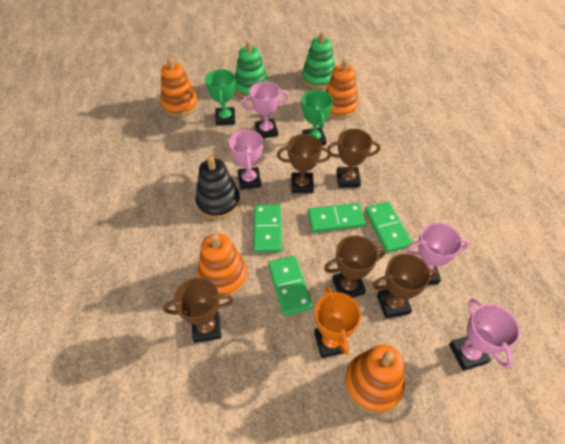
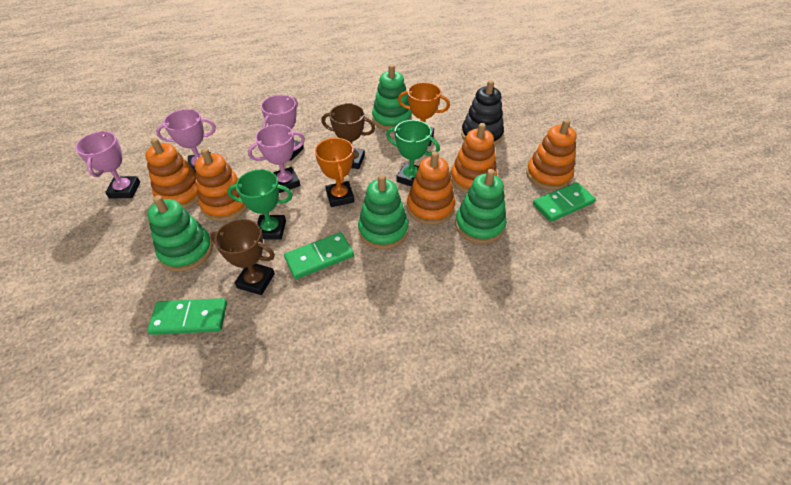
brown trophy: 5 -> 2
green domino: 4 -> 3
green stacking toy: 2 -> 4
orange stacking toy: 4 -> 5
orange trophy: 1 -> 2

